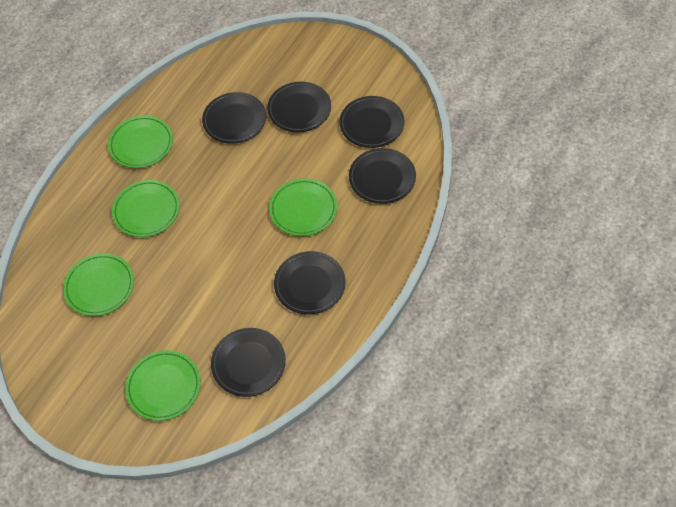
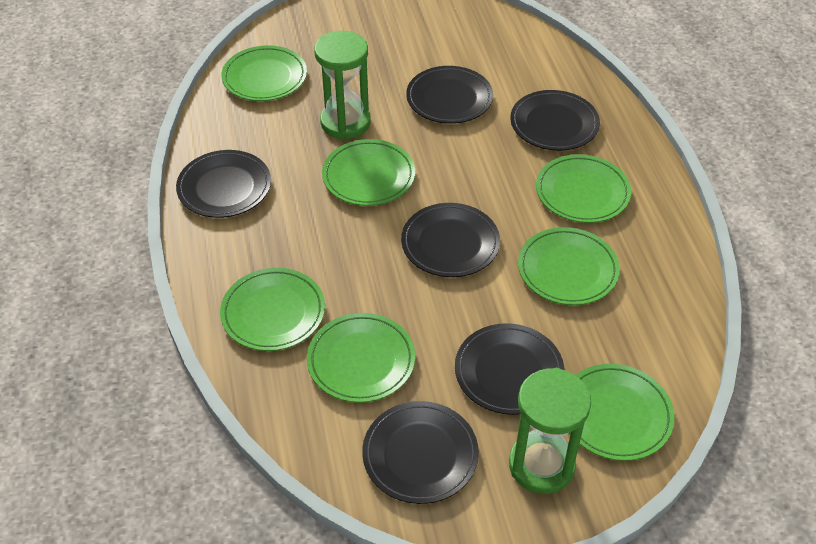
green hourglass: 0 -> 2
green plate: 5 -> 7

